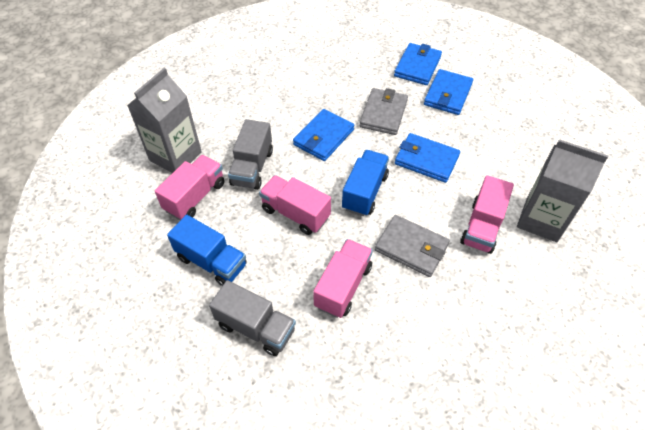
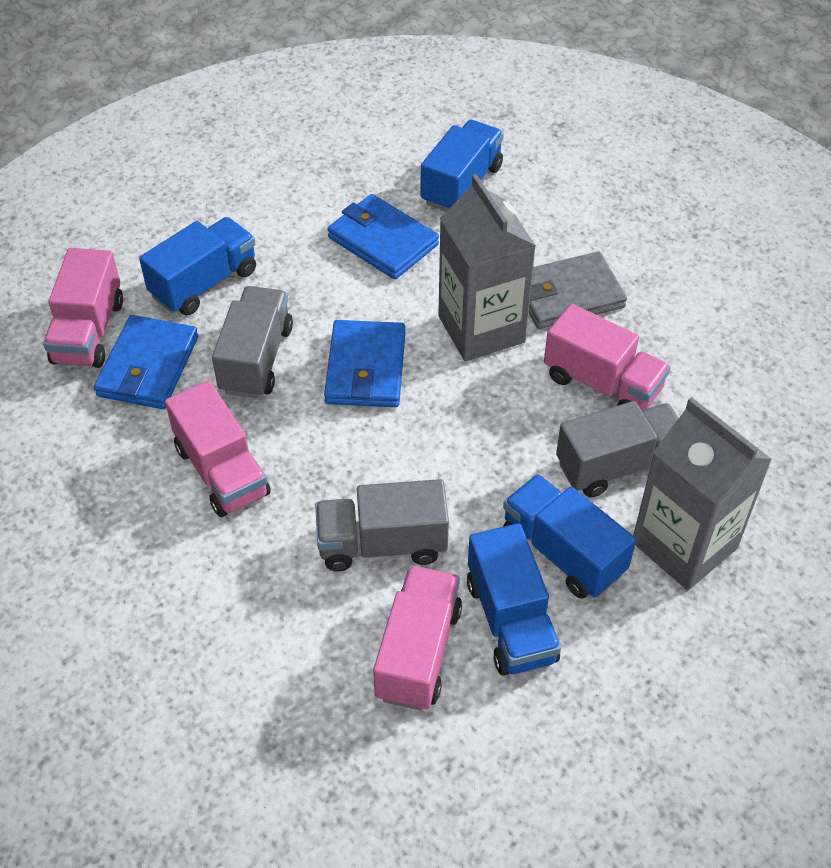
blue truck: 2 -> 4
blue wallet: 4 -> 3
grey truck: 2 -> 3
grey wallet: 2 -> 1

